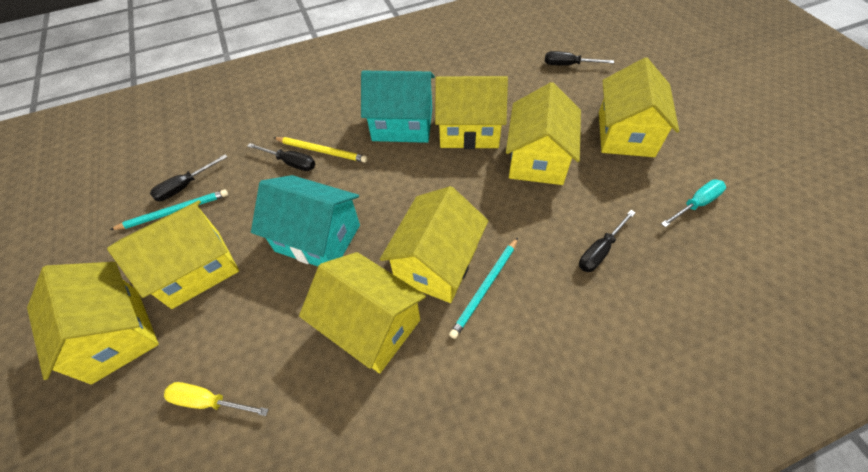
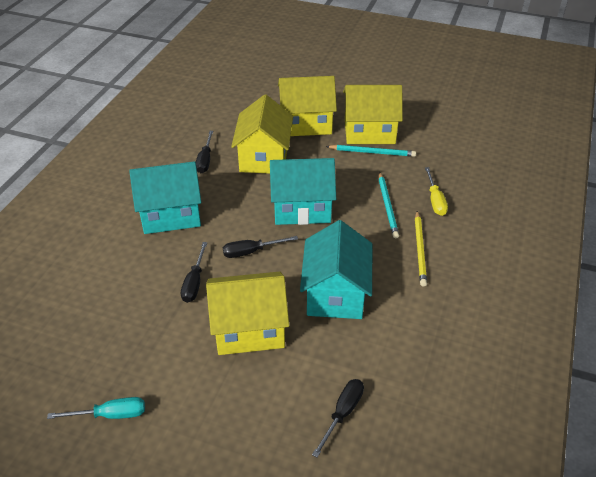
turquoise house: 2 -> 3
yellow house: 7 -> 4

